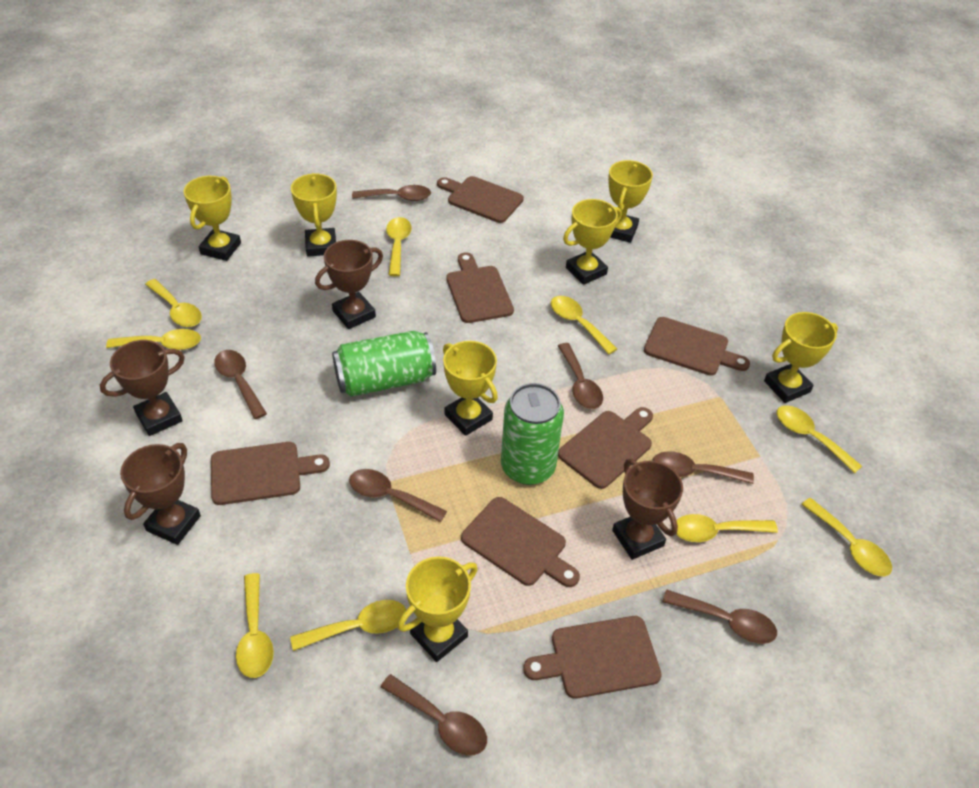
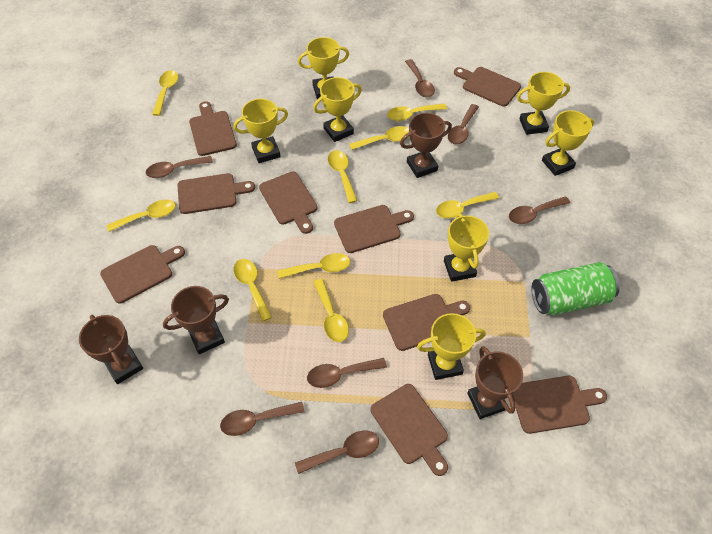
brown cutting board: 7 -> 9
green can: 2 -> 1

